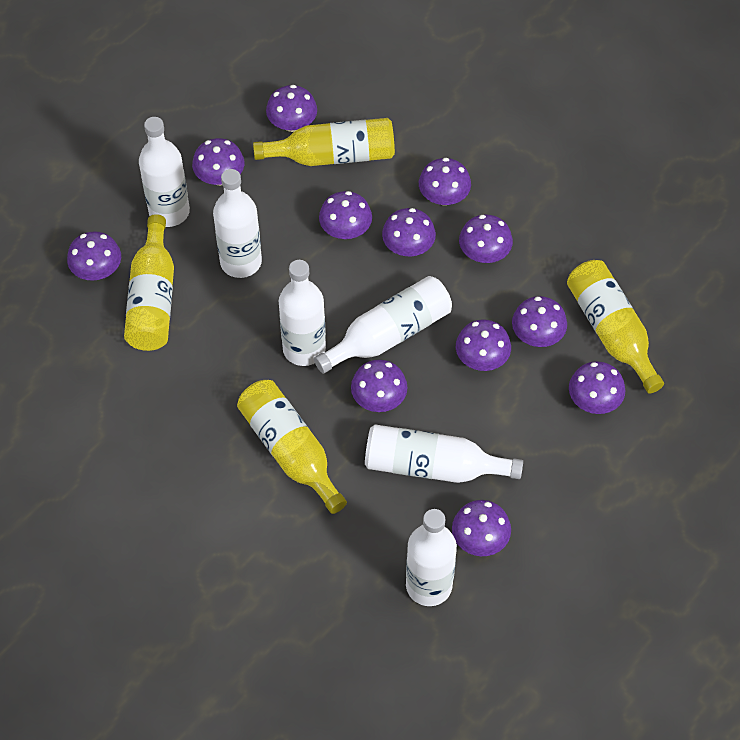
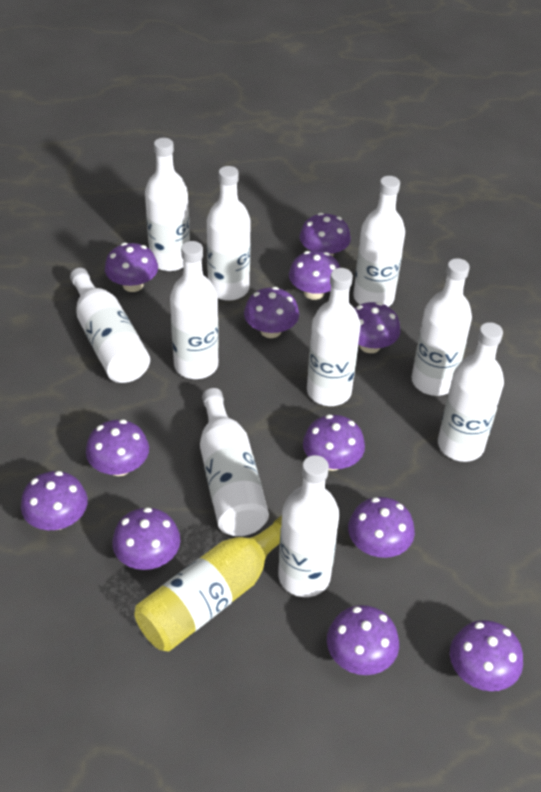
white bottle: 6 -> 10
yellow bottle: 4 -> 1

